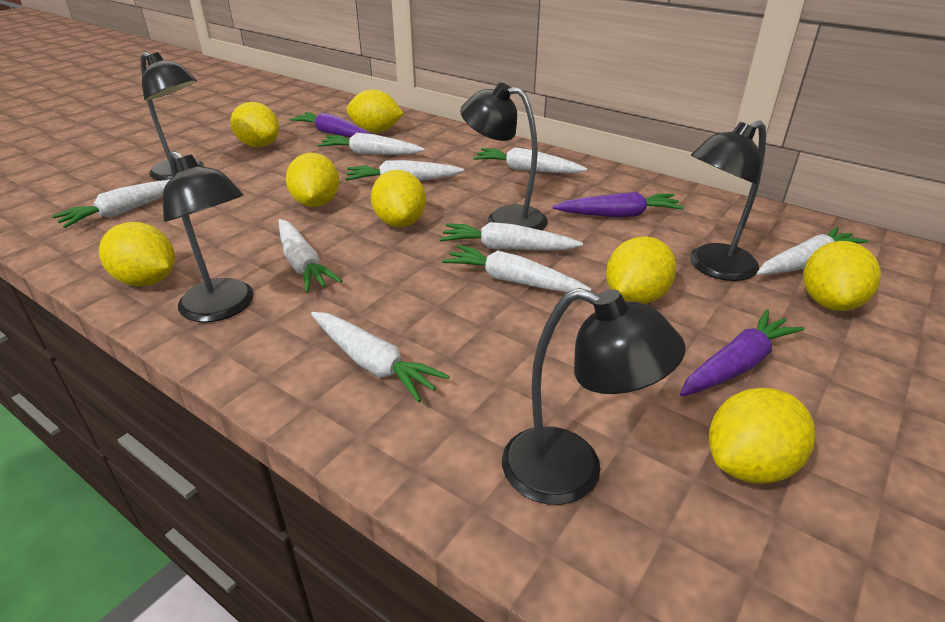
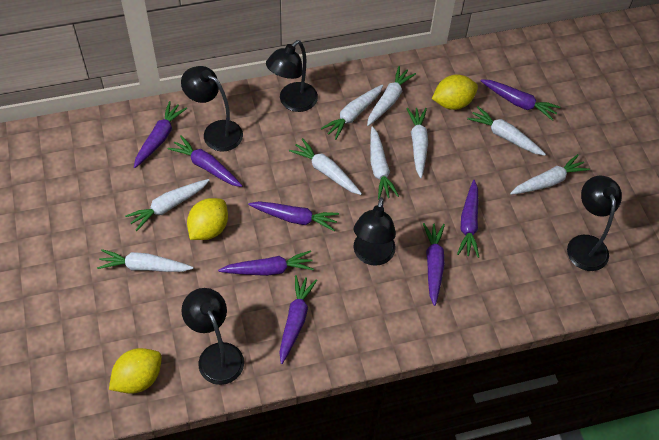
purple carrot: 3 -> 8
yellow lemon: 8 -> 3

